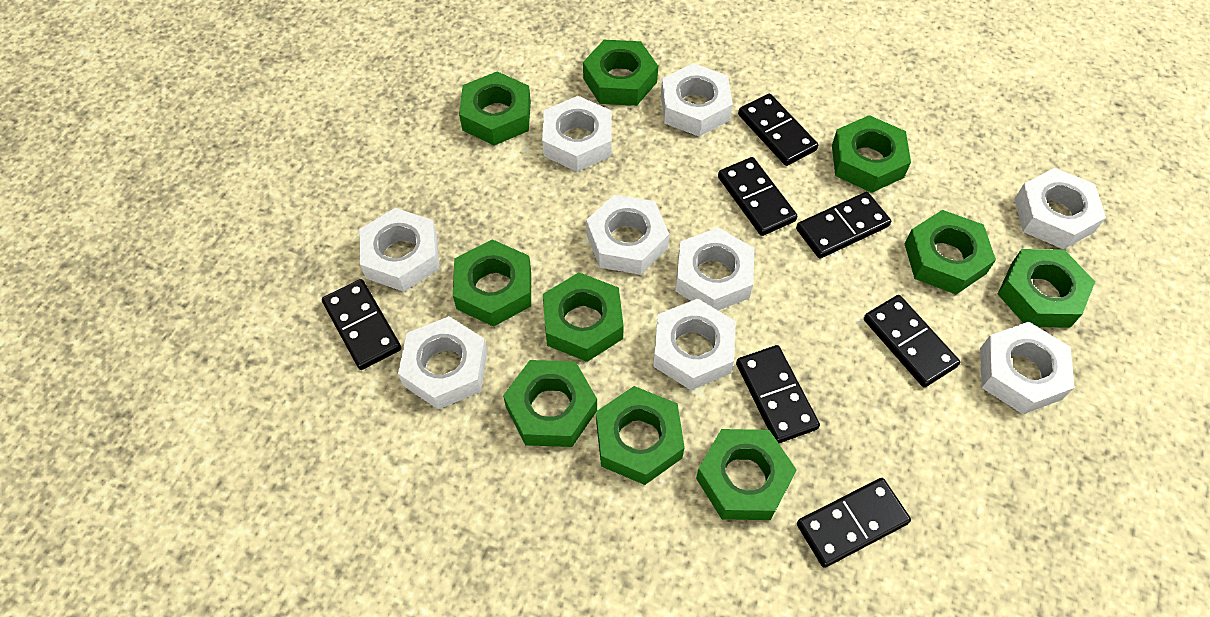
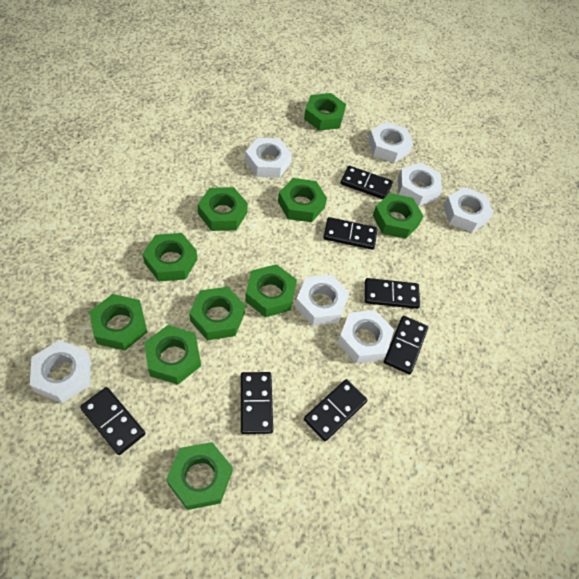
white nut: 9 -> 7

